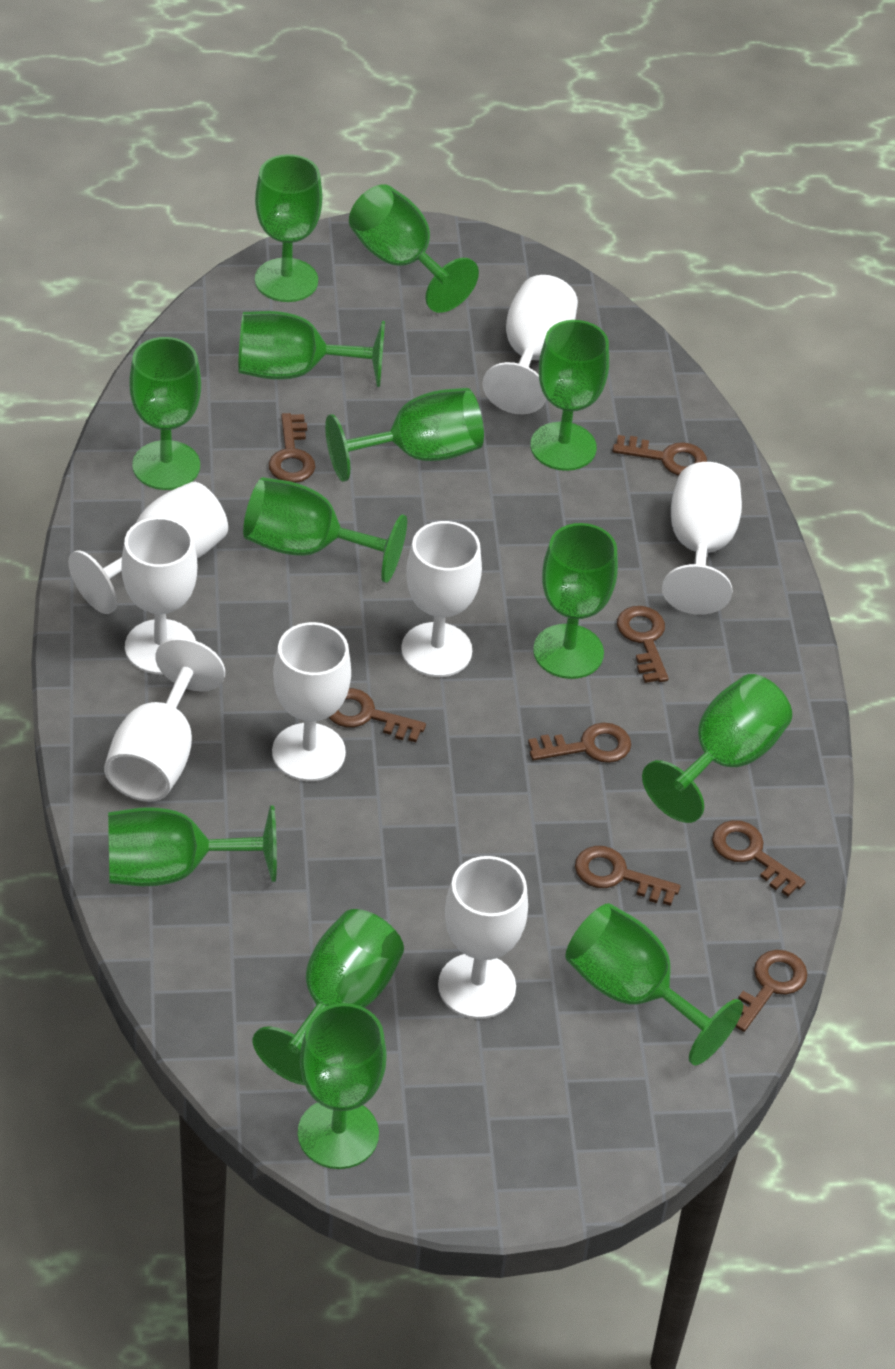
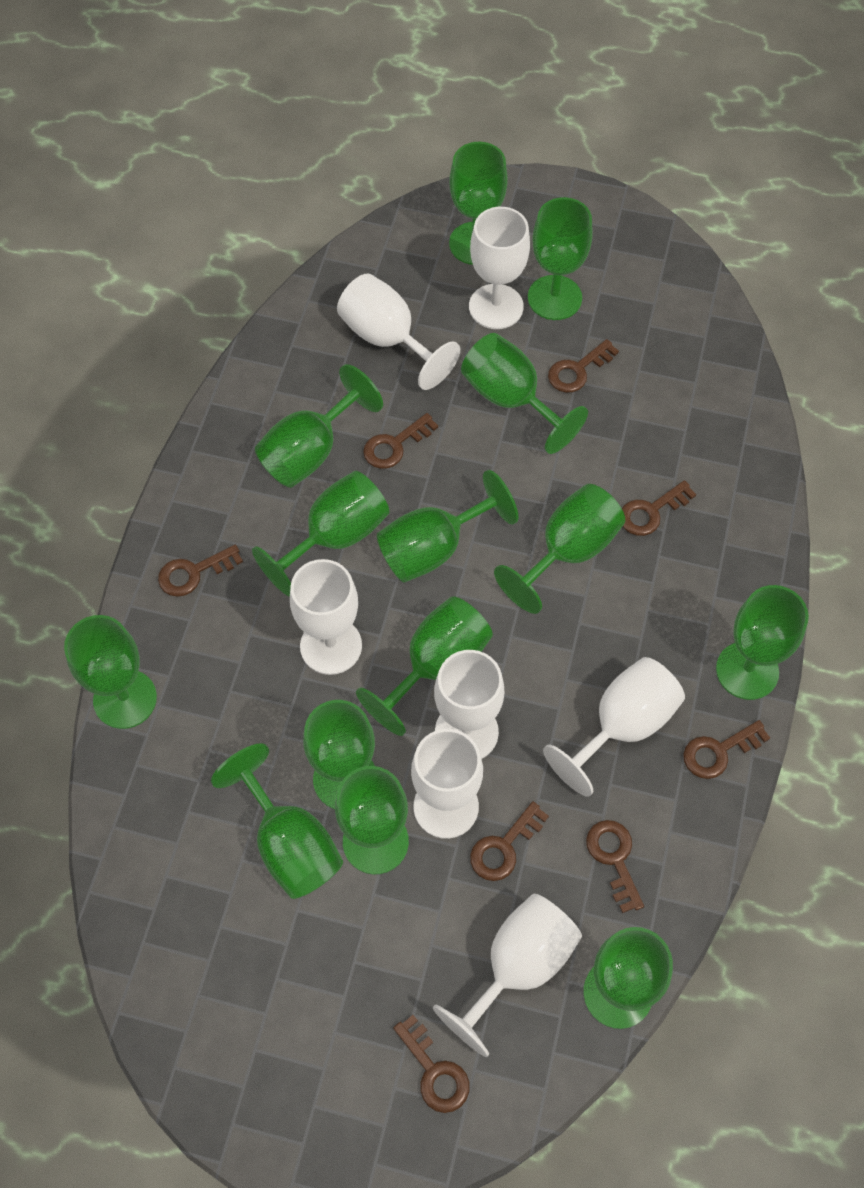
green goblet: 13 -> 14
white goblet: 8 -> 7

